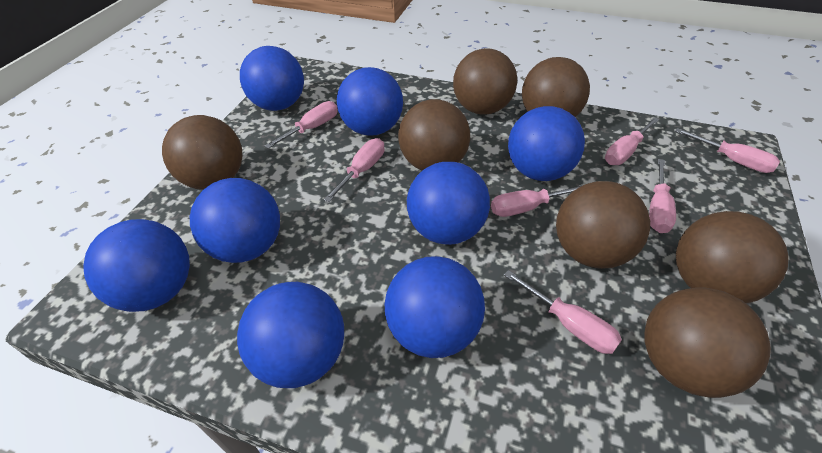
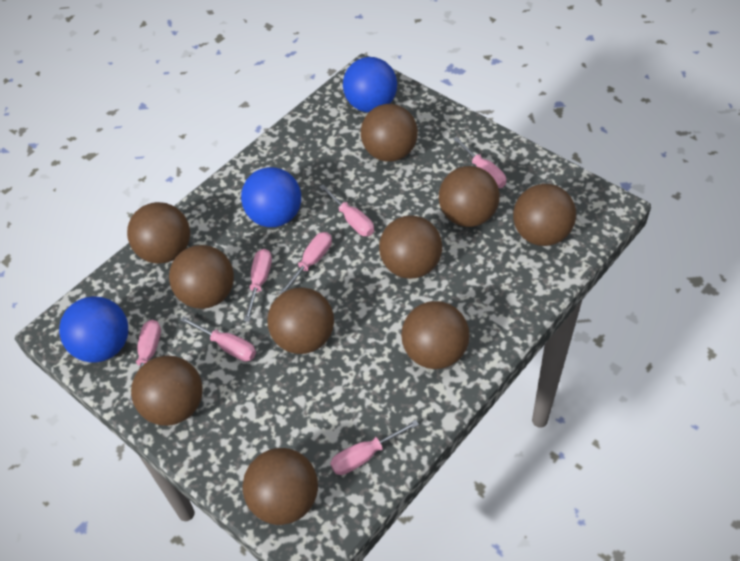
blue ball: 8 -> 3
brown ball: 7 -> 10

